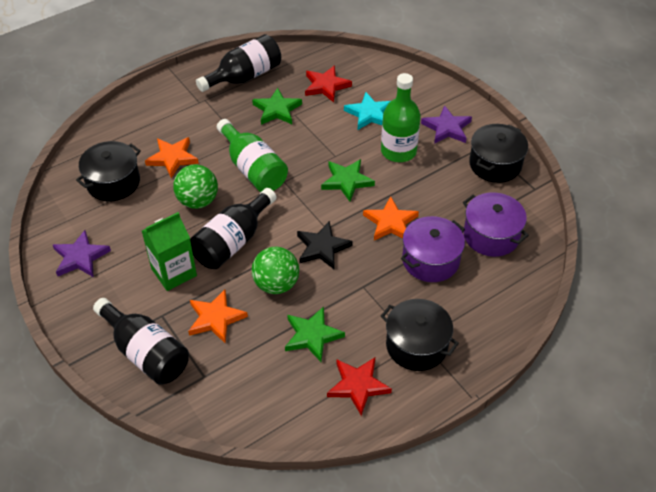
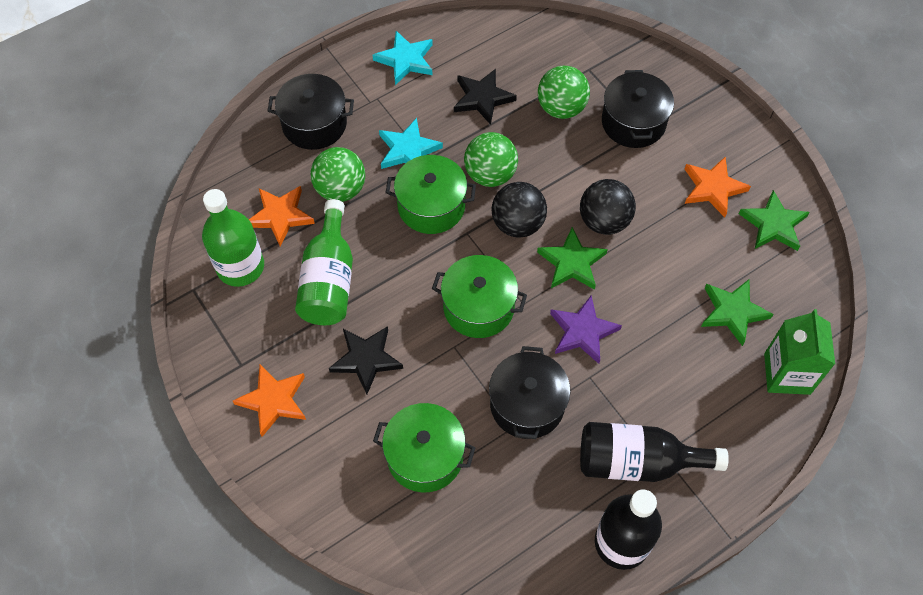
black ball: 0 -> 2
black bottle: 3 -> 2
black star: 1 -> 2
green ball: 2 -> 3
green pot: 0 -> 3
purple pot: 2 -> 0
purple star: 2 -> 1
red star: 2 -> 0
turquoise star: 1 -> 2

